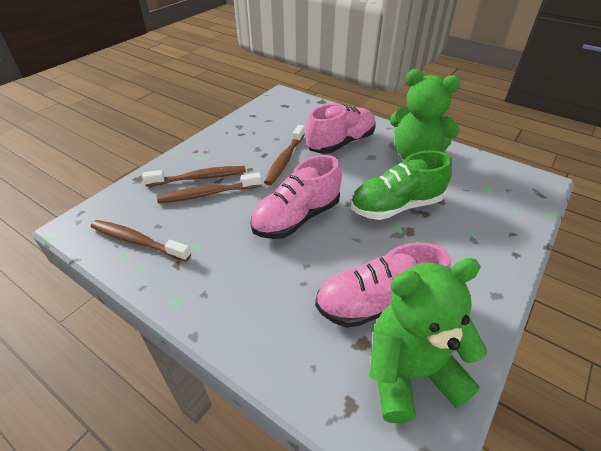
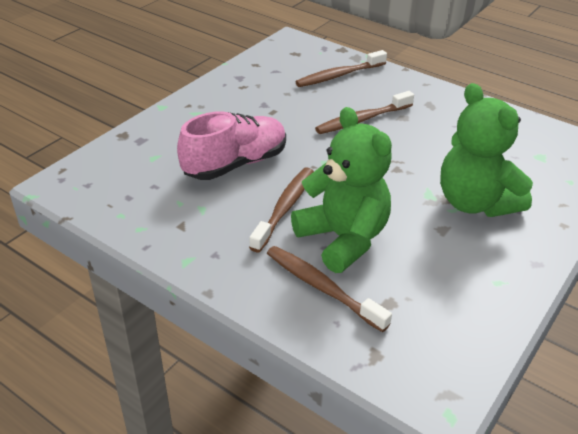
green shoe: 1 -> 0
pink shoe: 3 -> 1

